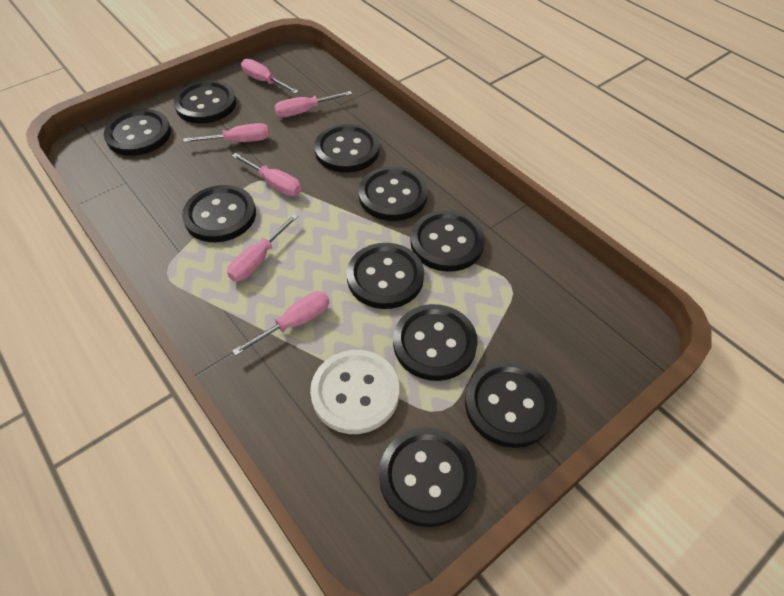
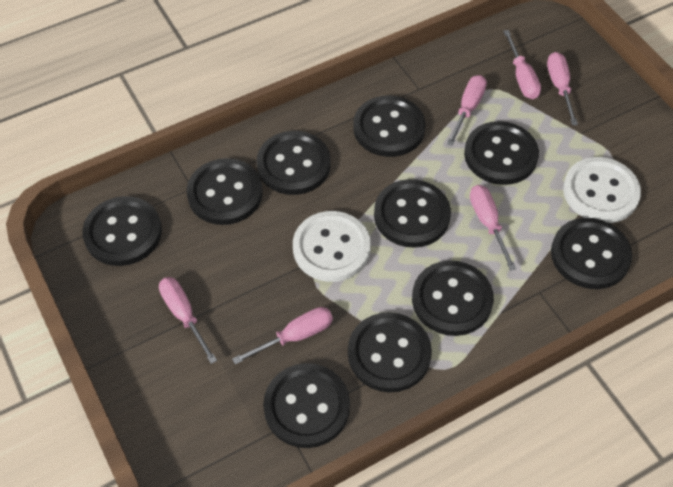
white button: 1 -> 2

